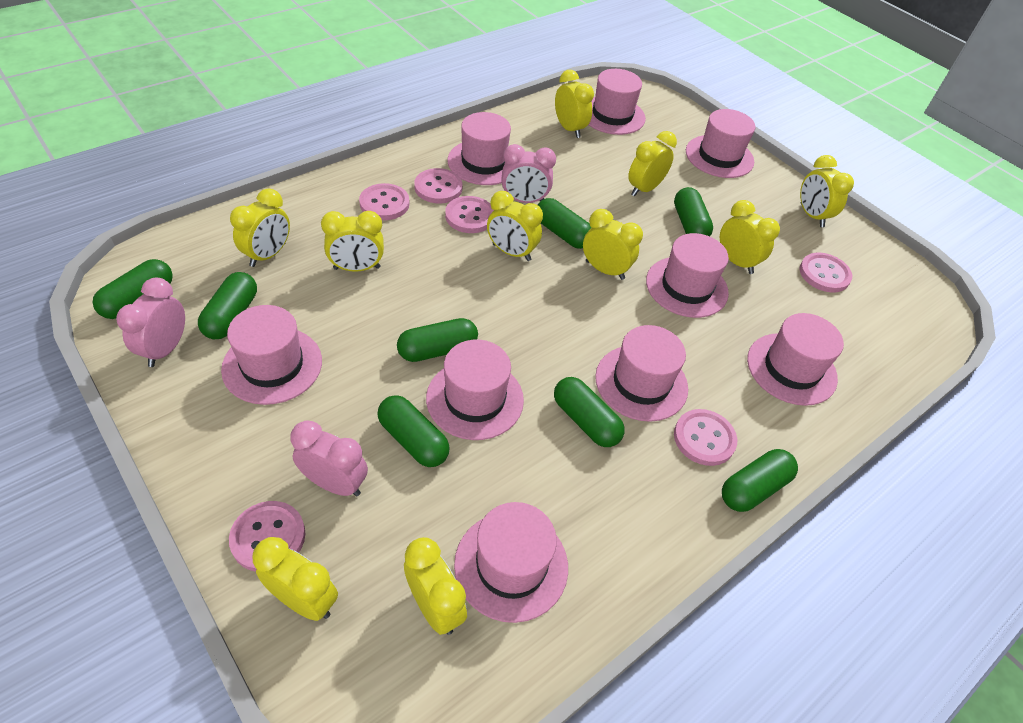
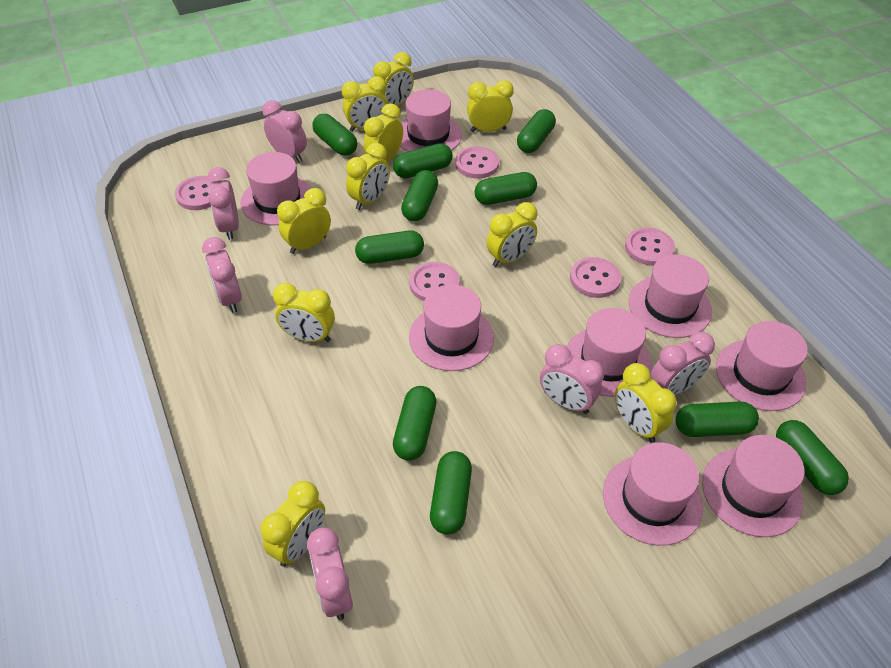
green capsule: 8 -> 10
pink button: 6 -> 5
pink clock: 3 -> 6
pink hat: 9 -> 8

